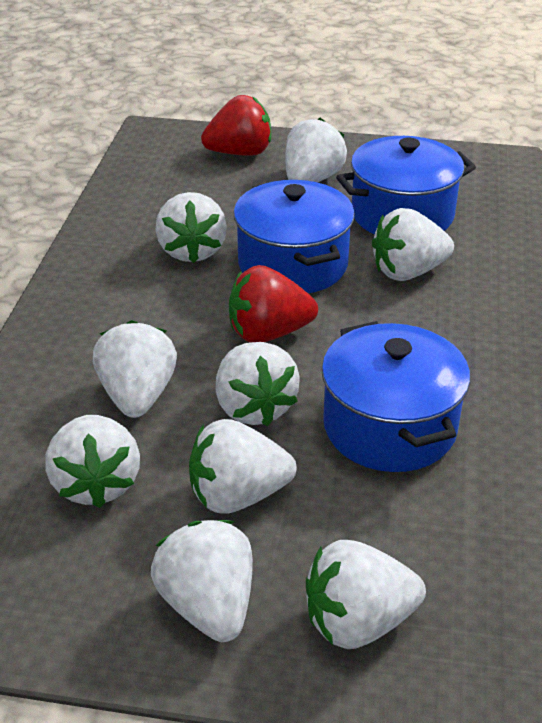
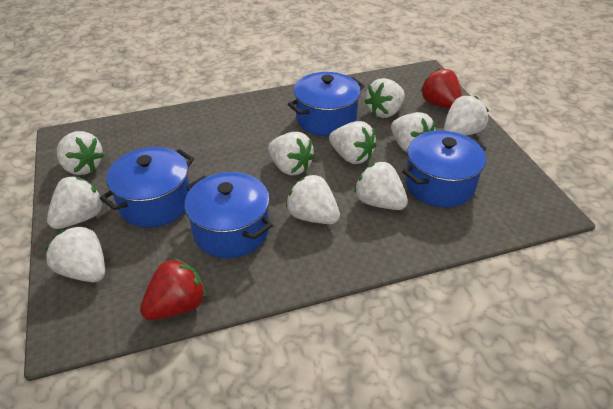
blue pot: 3 -> 4
white strawberry: 9 -> 10

